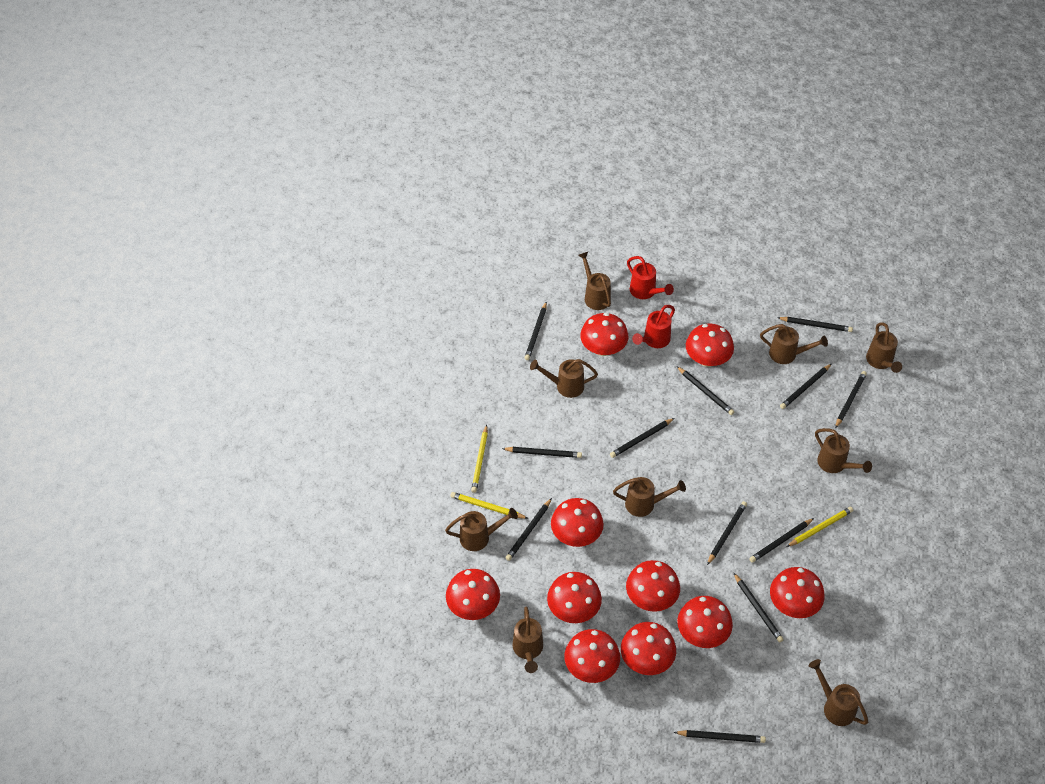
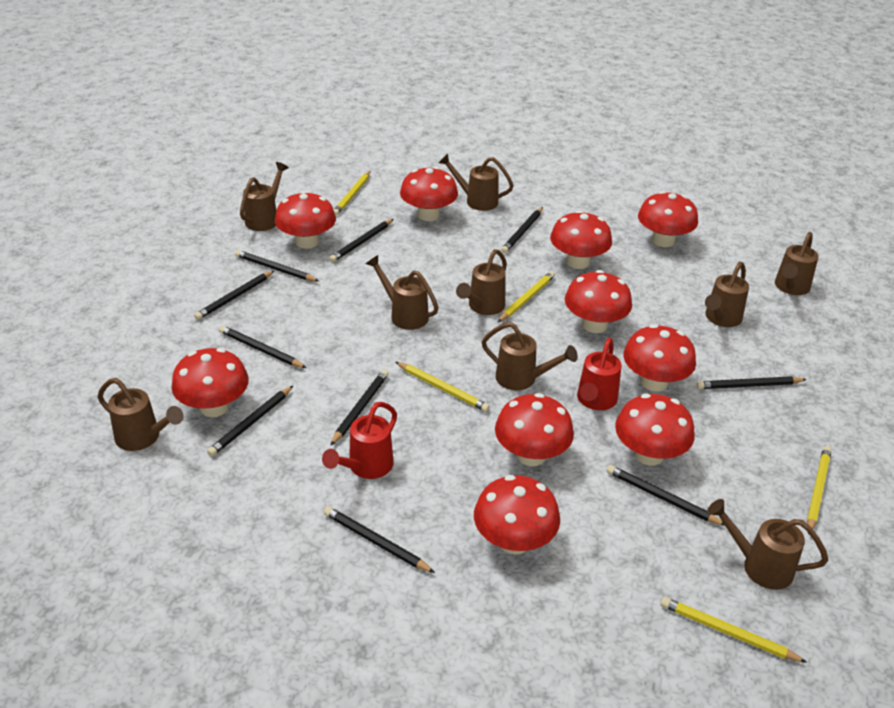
black pencil: 12 -> 10
yellow pencil: 3 -> 5

